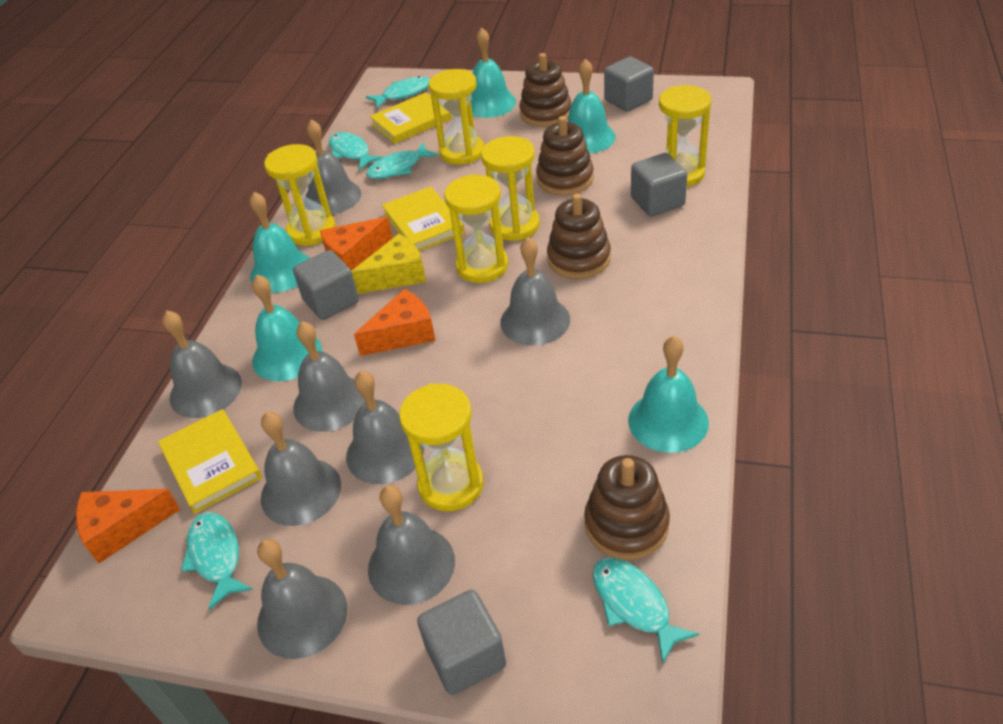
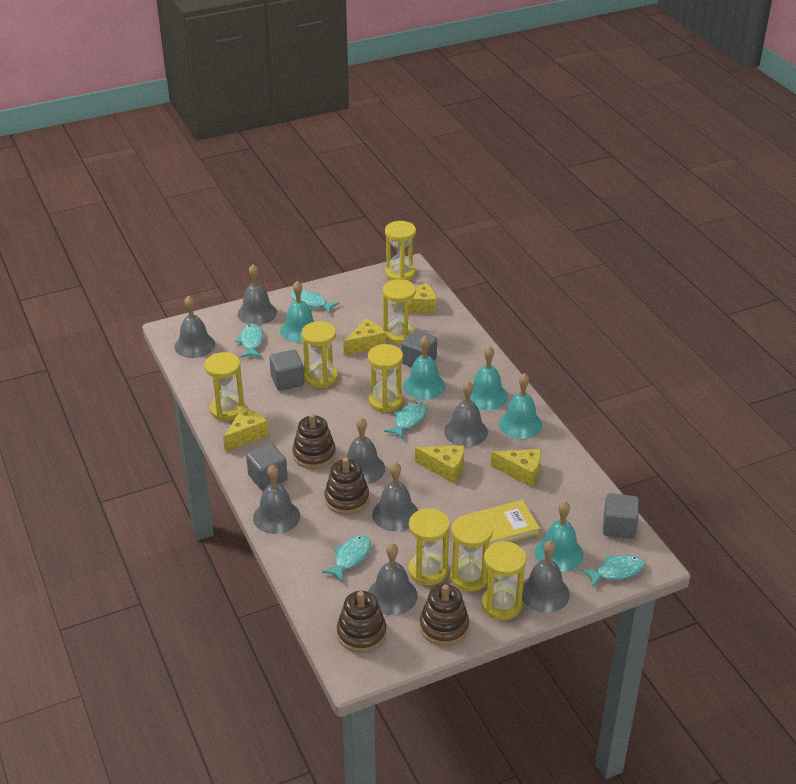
orange cheese: 3 -> 0
yellow book: 3 -> 1
yellow cheese: 1 -> 5
yellow hourglass: 6 -> 8

